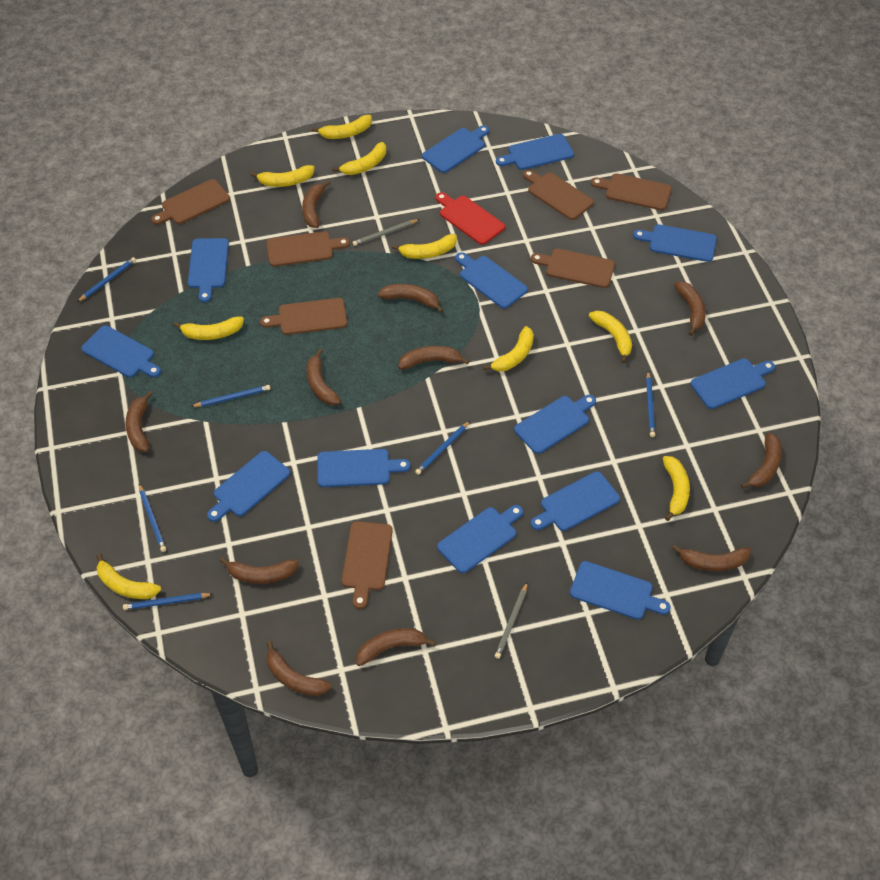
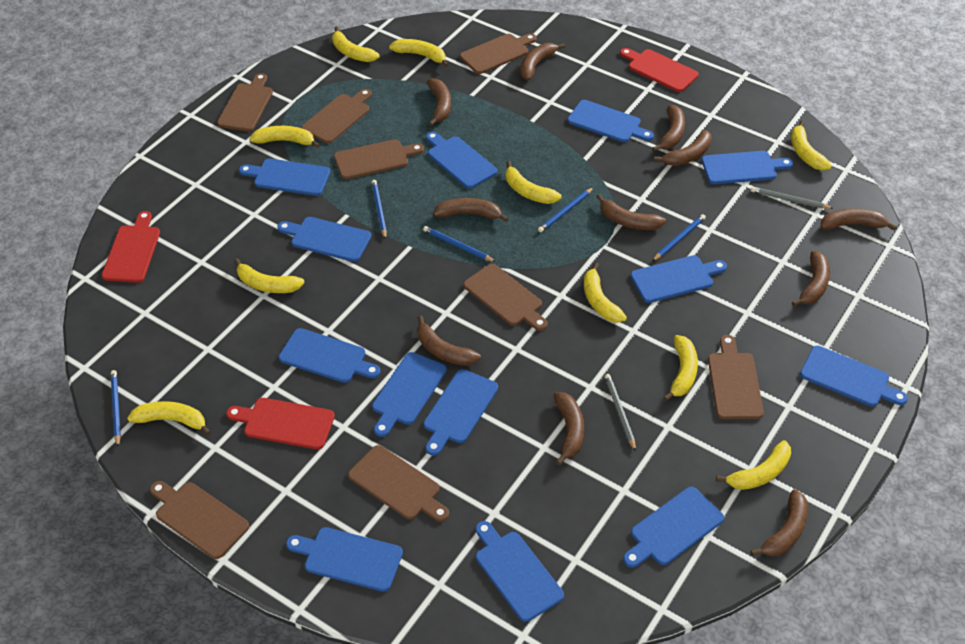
blue pencil: 6 -> 5
brown cutting board: 7 -> 8
red cutting board: 1 -> 3
yellow banana: 9 -> 10

